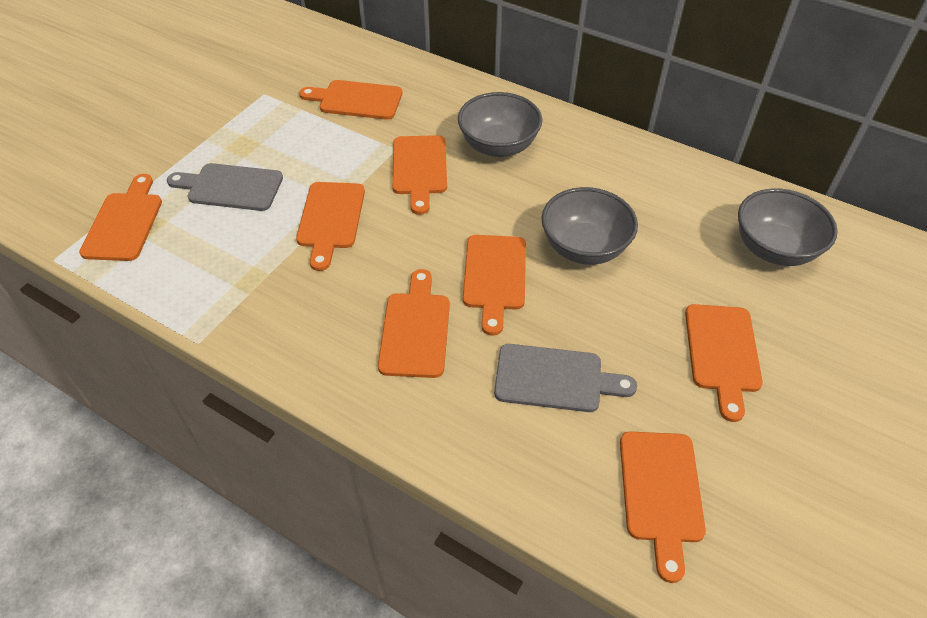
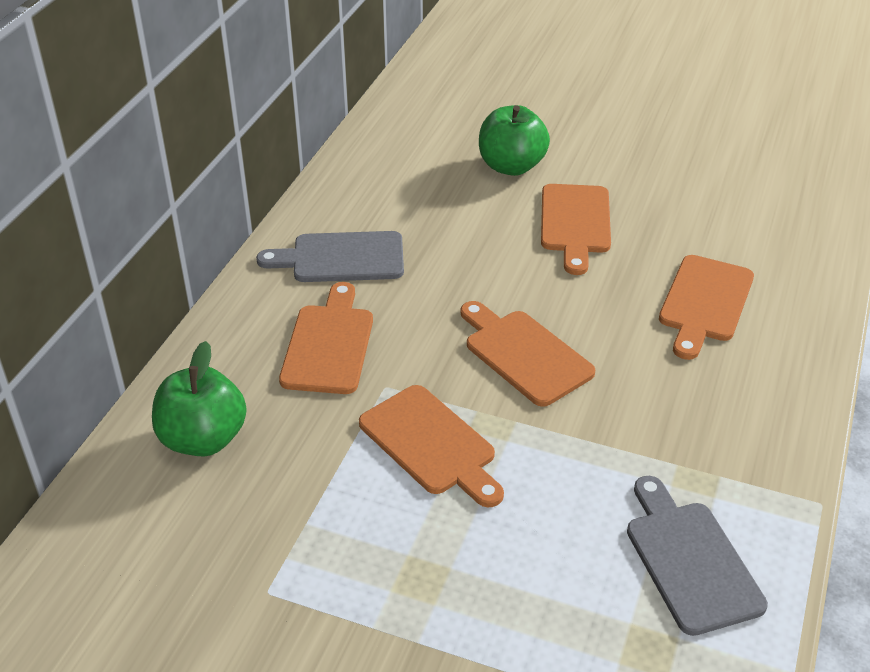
green apple: 0 -> 2
grey bowl: 3 -> 0
orange cutting board: 8 -> 5

